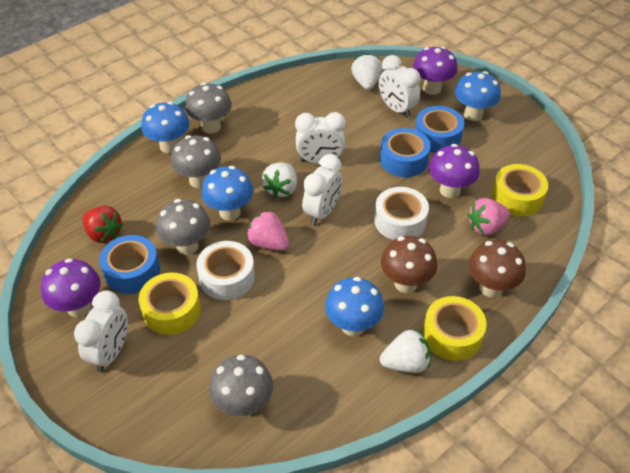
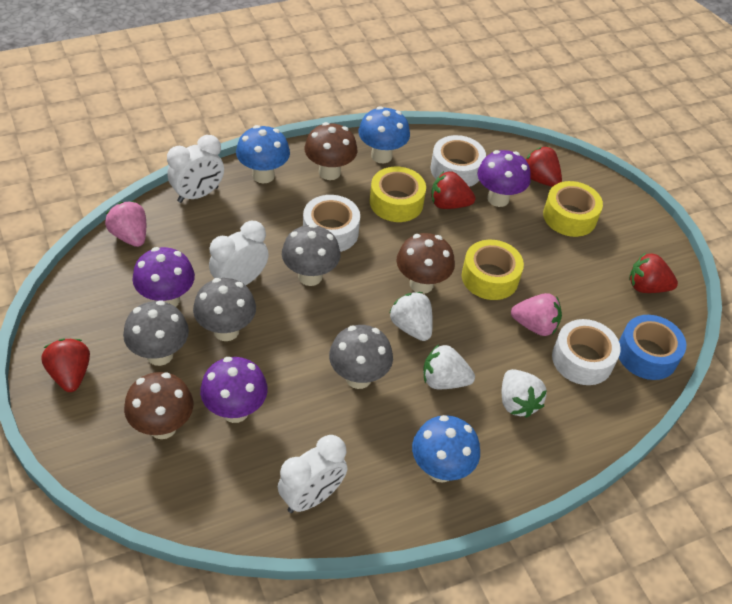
blue mushroom: 4 -> 3
blue tape: 3 -> 1
brown mushroom: 2 -> 3
red strawberry: 1 -> 4
white clock: 4 -> 3
white tape: 2 -> 3

